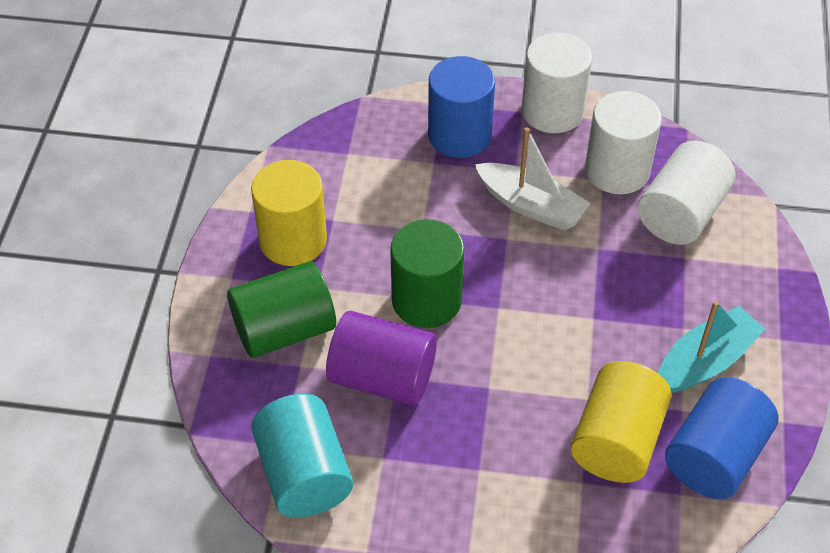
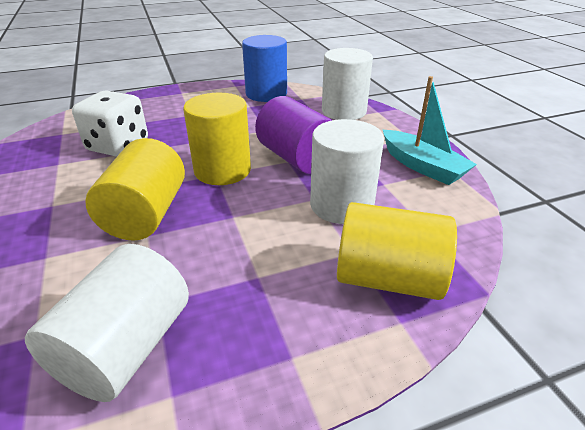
blue cylinder: 2 -> 1
green cylinder: 2 -> 0
turquoise cylinder: 1 -> 0
white boat: 1 -> 0
white dice: 0 -> 1
yellow cylinder: 2 -> 3

